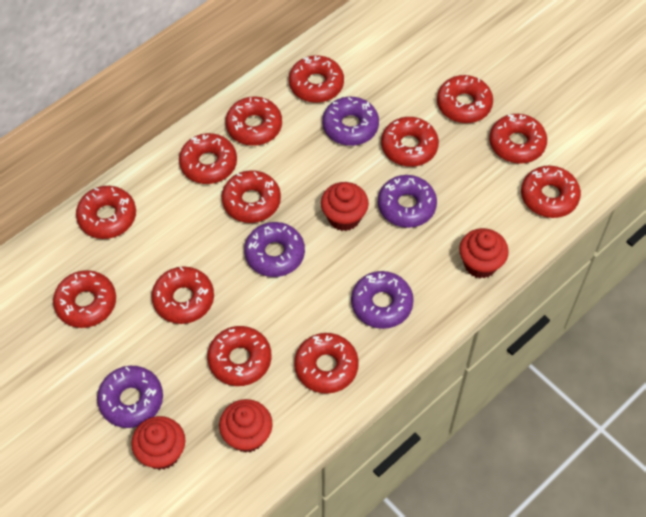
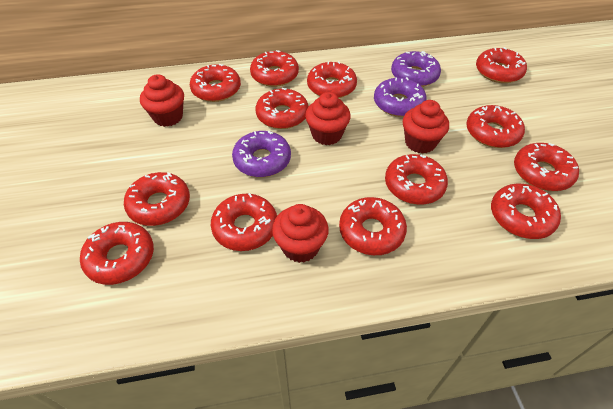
purple donut: 5 -> 3

